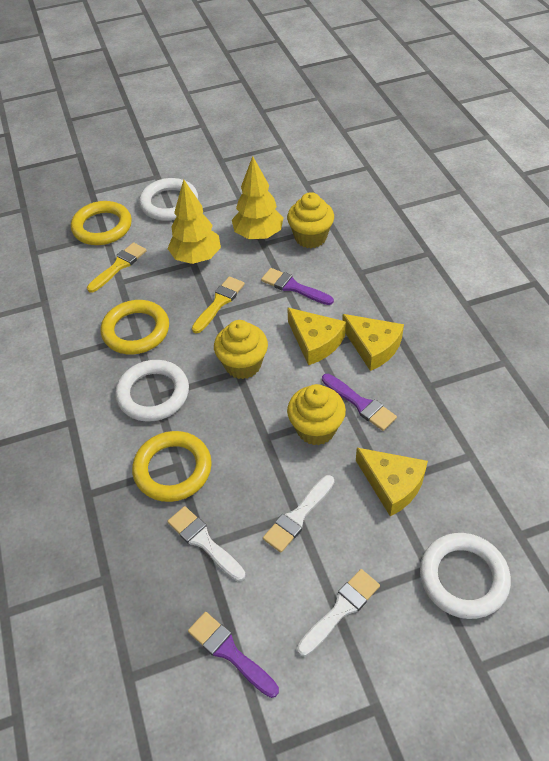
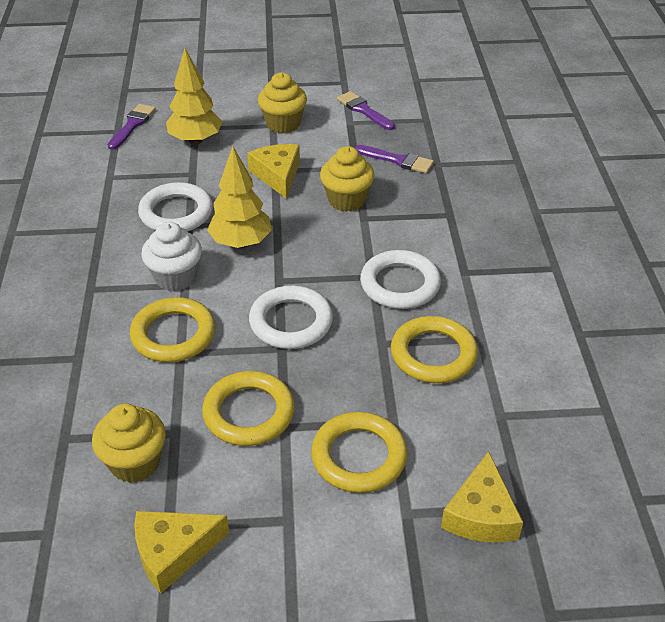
white brush: 3 -> 0
white cupcake: 0 -> 1
yellow brush: 2 -> 0
yellow ring: 3 -> 4

